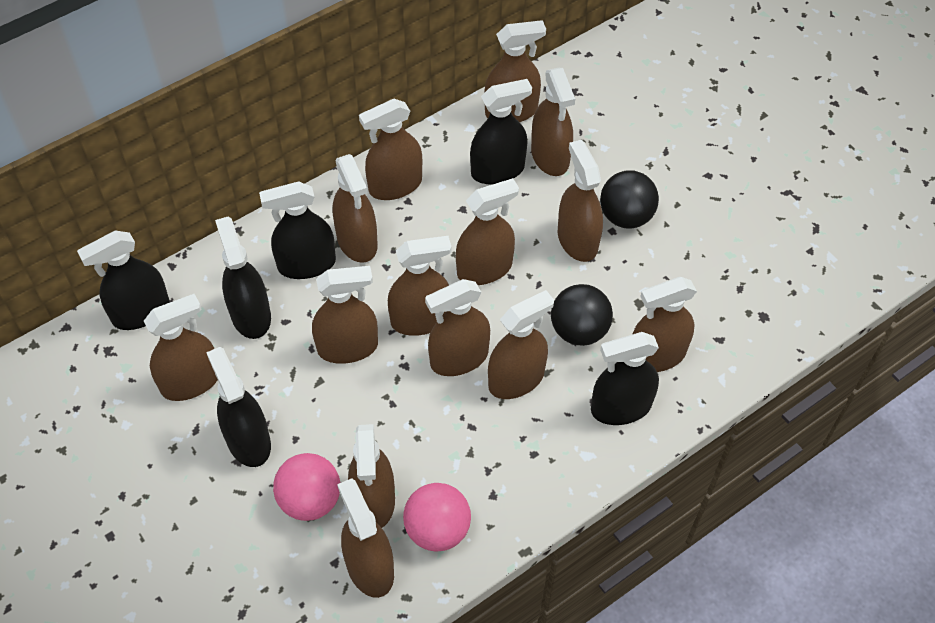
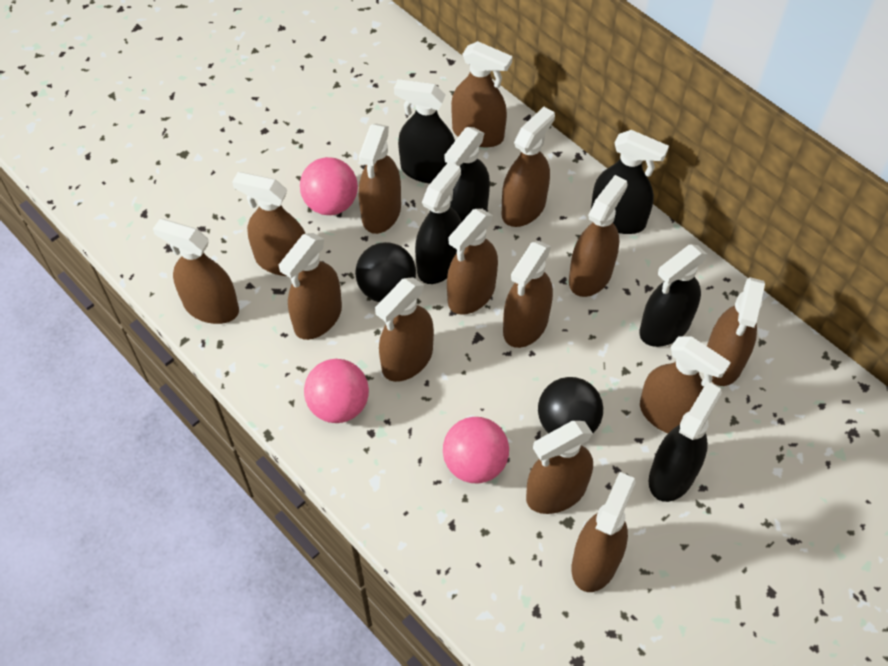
pink ball: 2 -> 3

